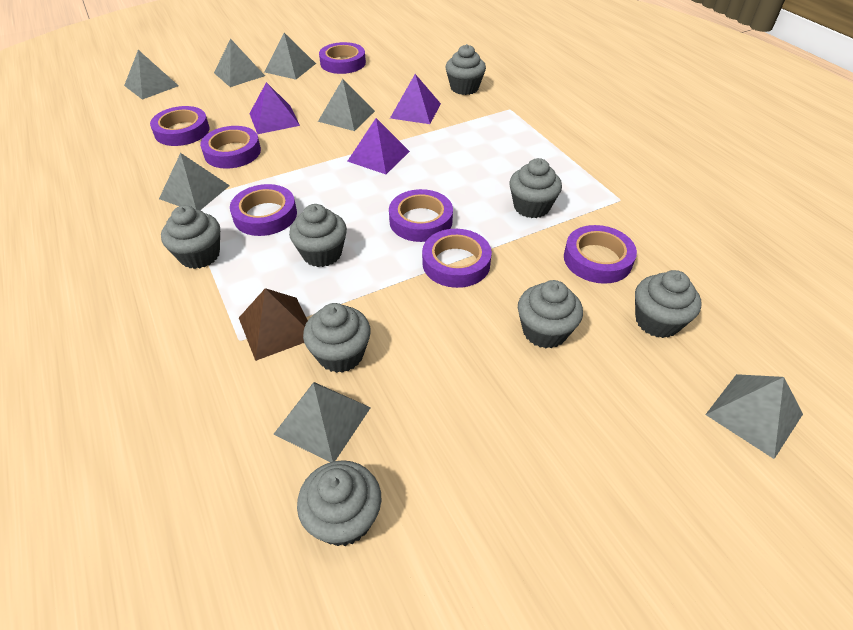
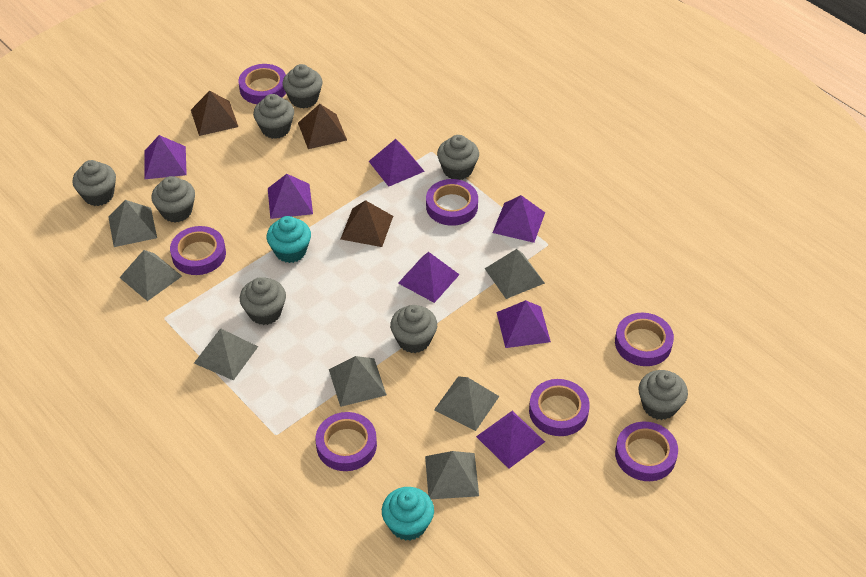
brown pyramid: 1 -> 3
purple pyramid: 3 -> 7
turquoise cupcake: 0 -> 2

